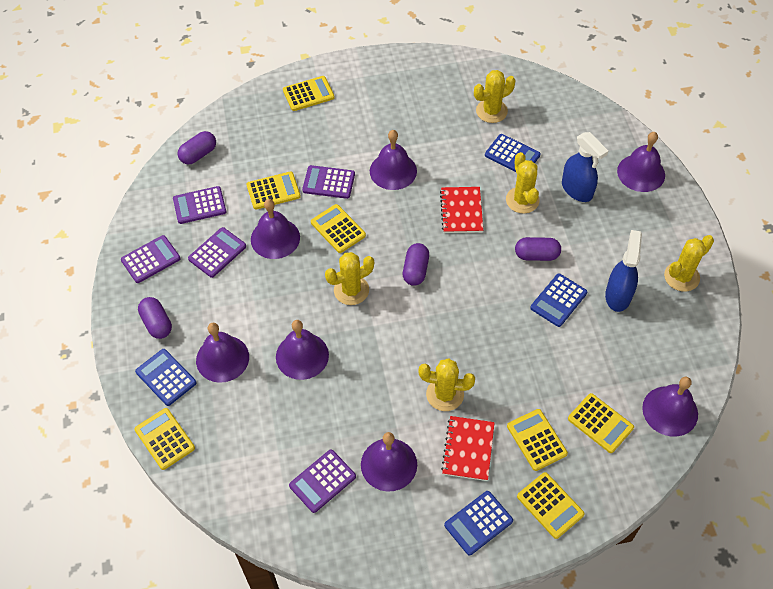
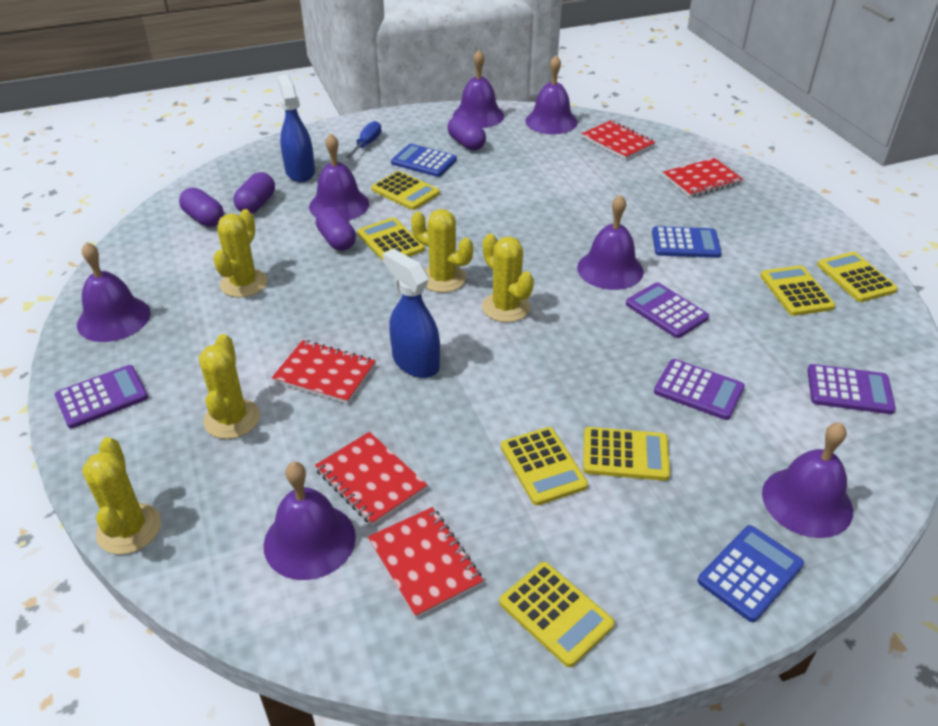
blue calculator: 4 -> 3
blue screwdriver: 0 -> 1
purple calculator: 5 -> 4
red notebook: 2 -> 5

